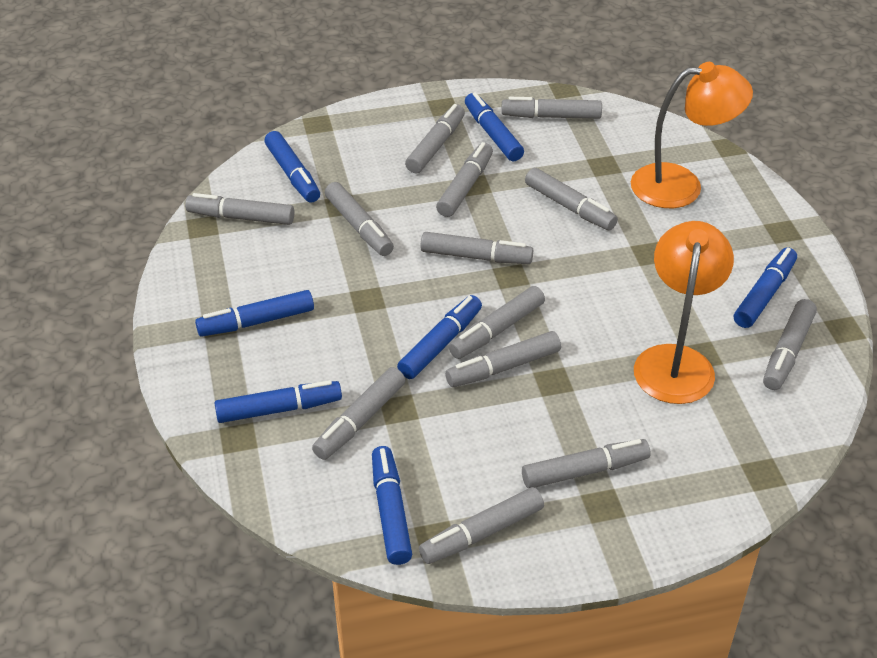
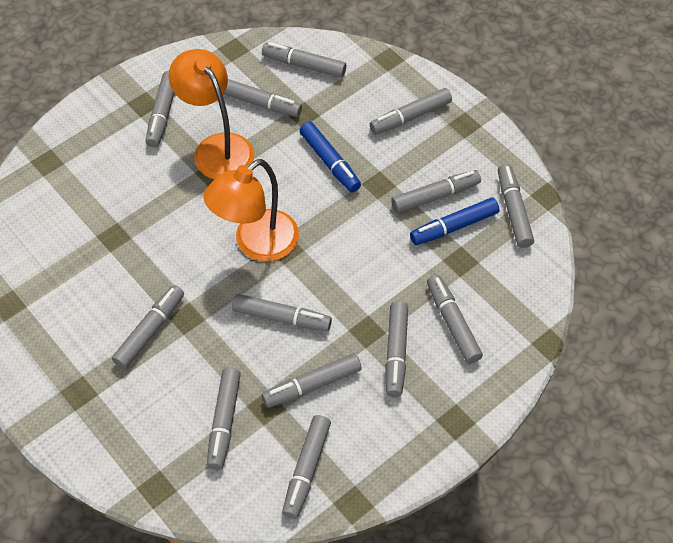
blue marker: 7 -> 2

